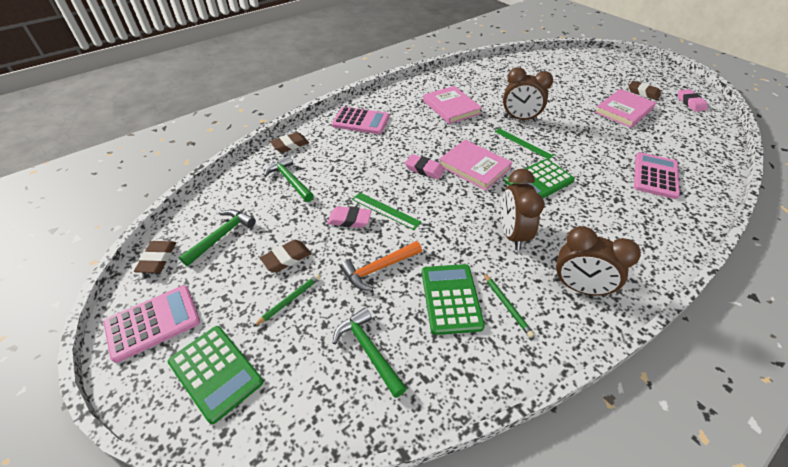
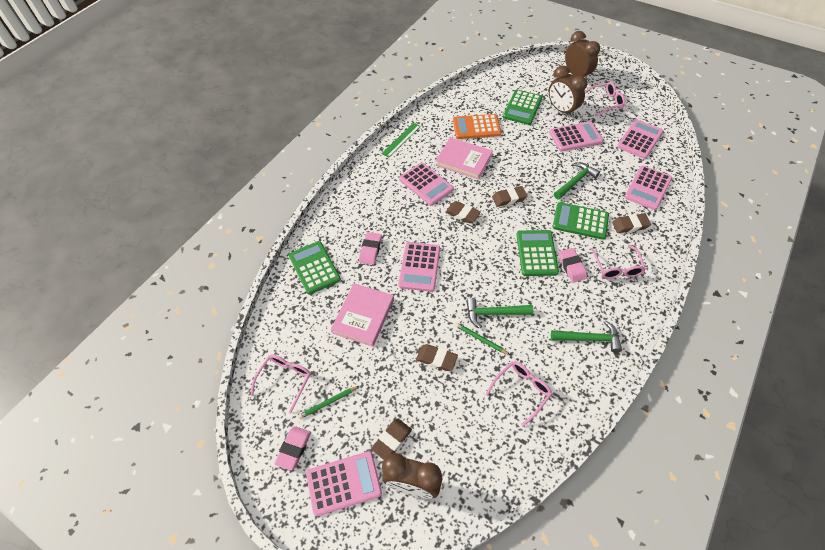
brown eraser: 4 -> 5
green calculator: 3 -> 4
green ruler: 2 -> 1
orange calculator: 0 -> 1
orange hammer: 1 -> 0
pink book: 3 -> 2
pink calculator: 3 -> 6
pink glasses: 0 -> 4

